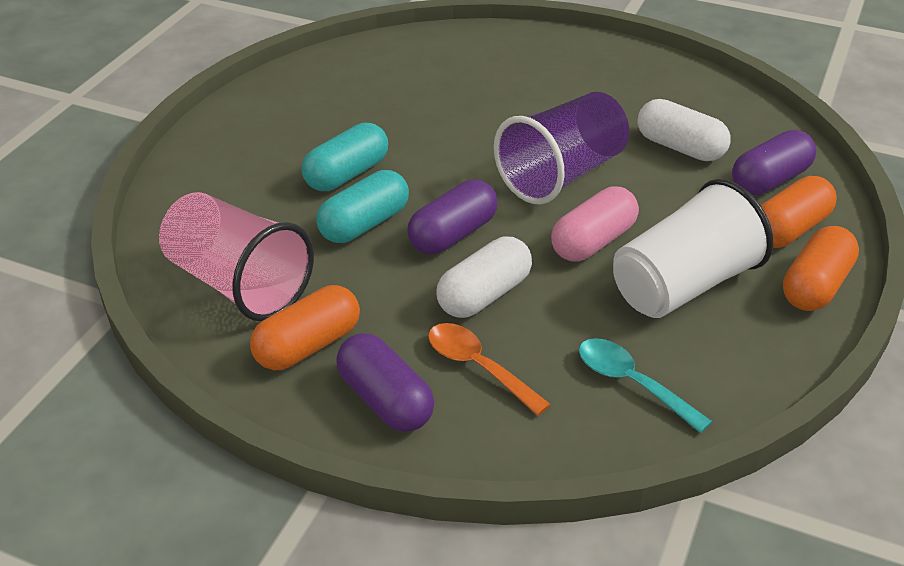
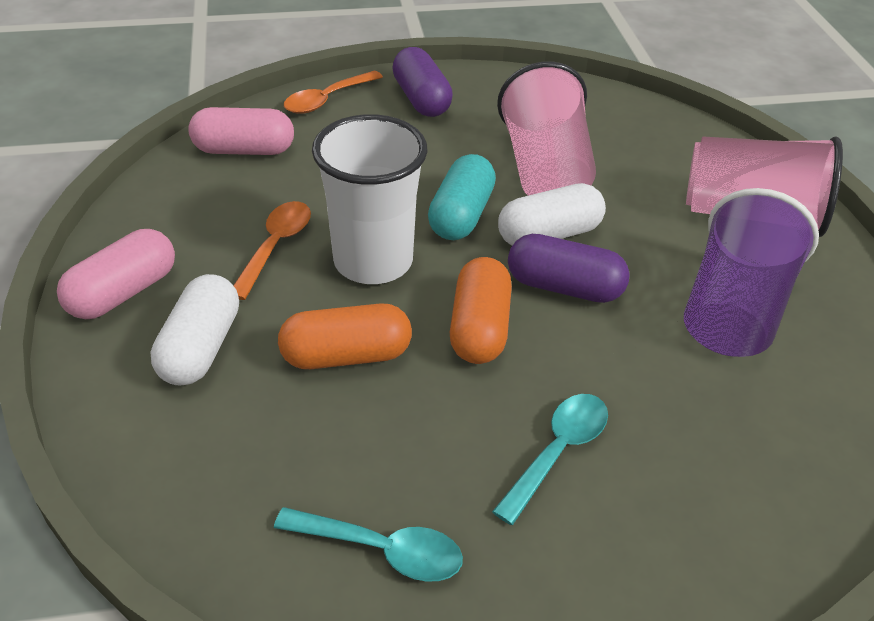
orange capsule: 3 -> 2
orange spoon: 1 -> 2
pink capsule: 1 -> 2
pink cup: 1 -> 2
purple capsule: 3 -> 2
turquoise capsule: 2 -> 1
turquoise spoon: 1 -> 2

